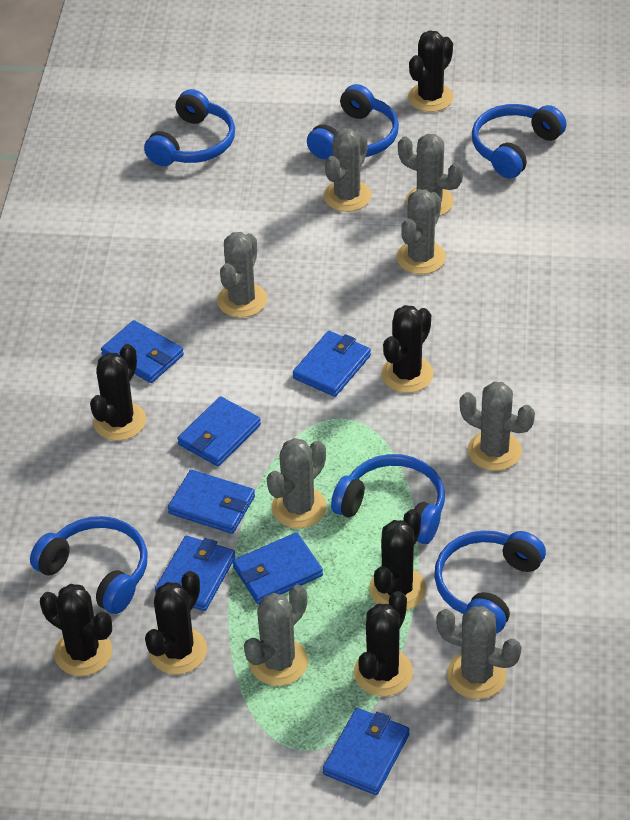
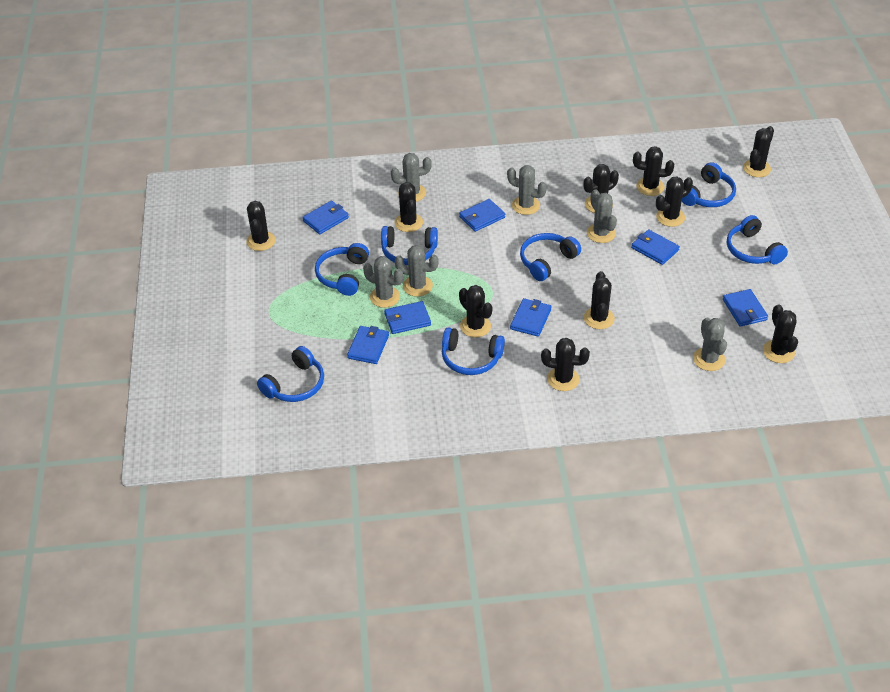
black cactus: 7 -> 10
blue headphones: 6 -> 7
grey cactus: 8 -> 6

